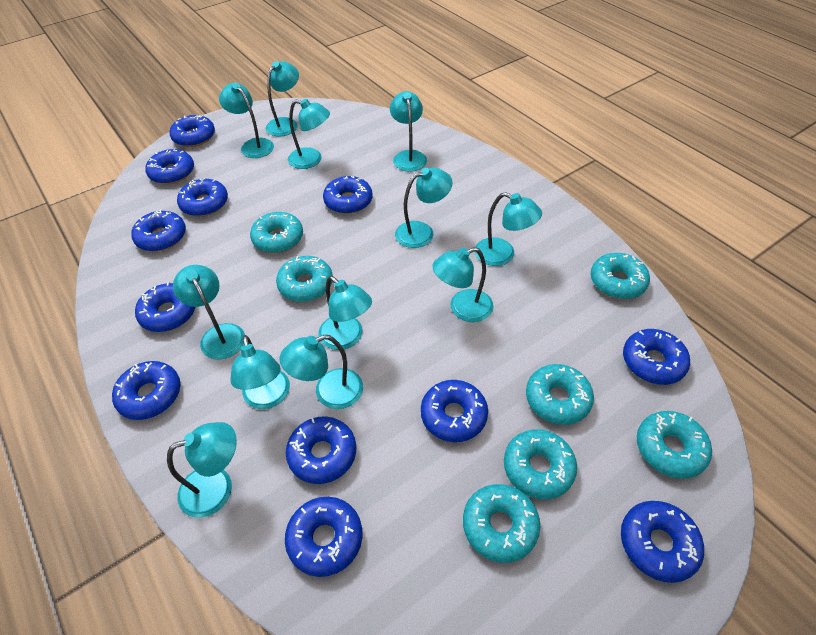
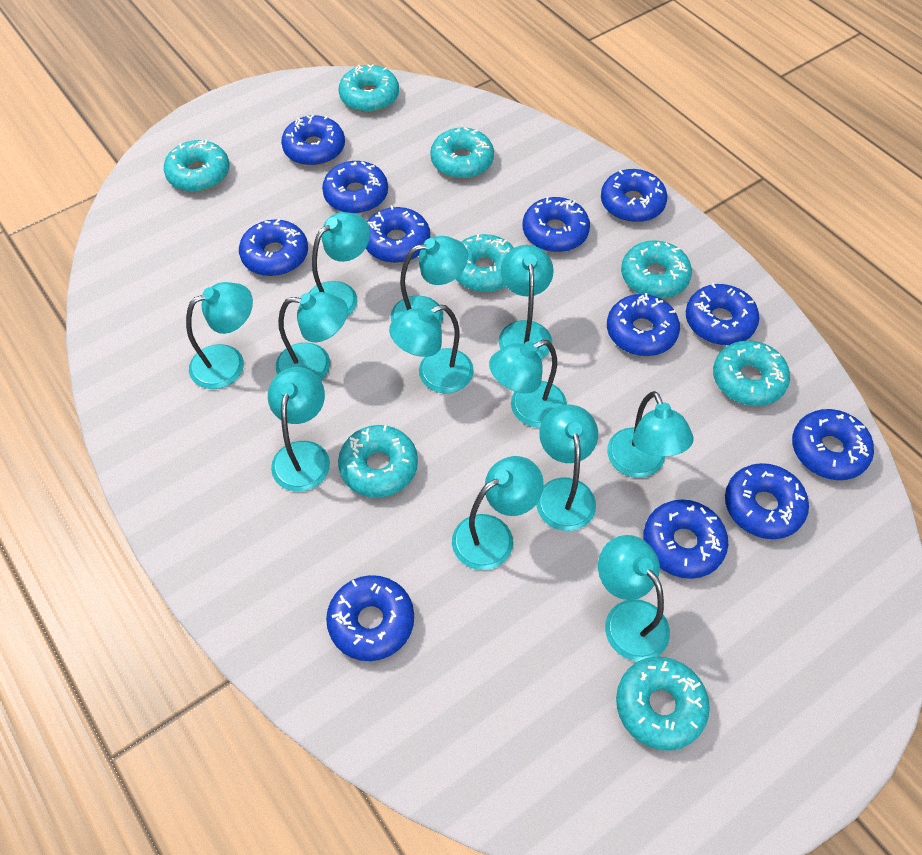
turquoise donut: 7 -> 8

